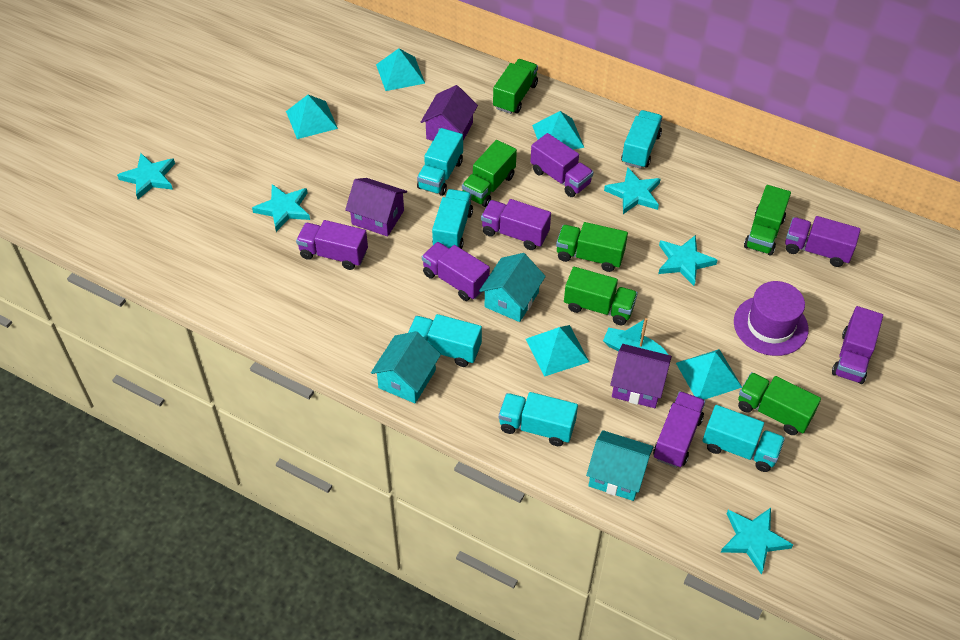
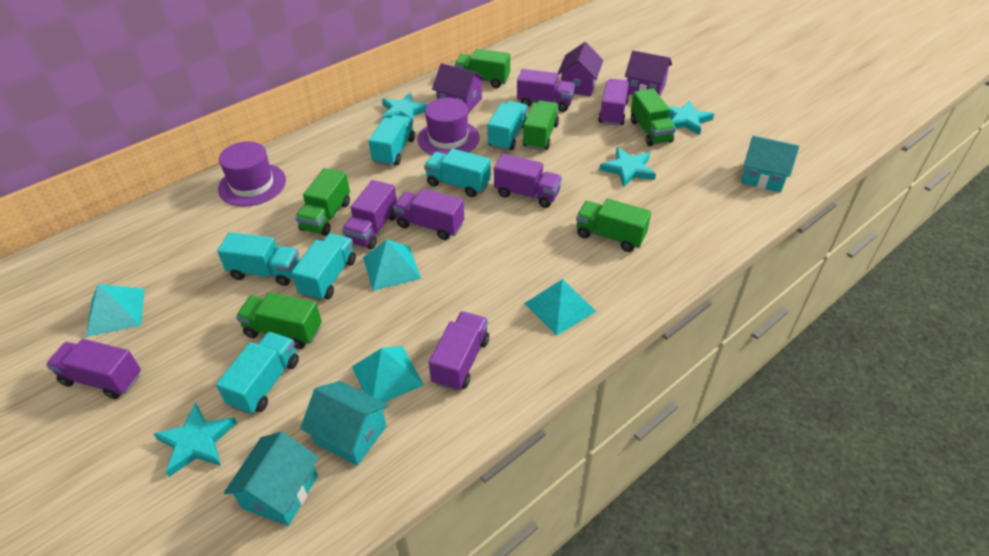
purple hat: 1 -> 2
turquoise boat: 1 -> 0
turquoise pyramid: 5 -> 4
turquoise star: 5 -> 4

